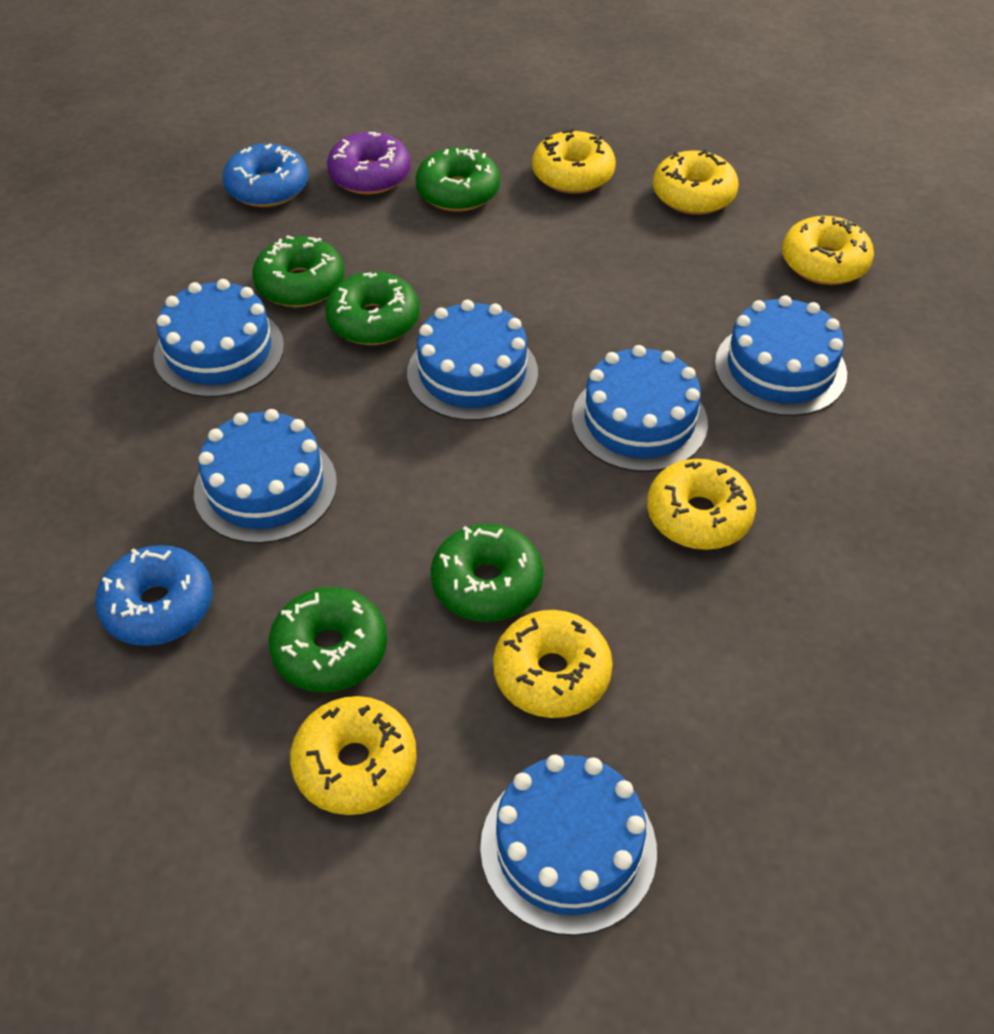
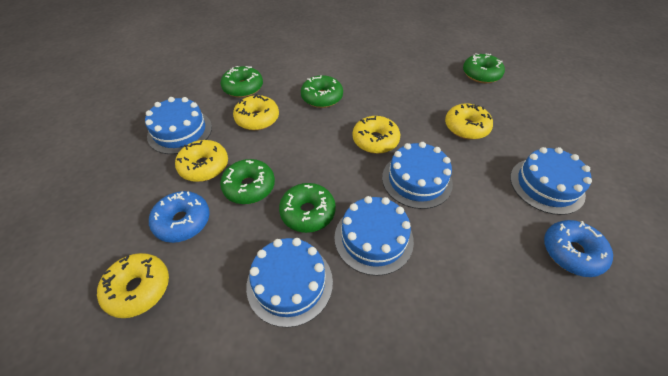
blue cake: 6 -> 5
purple donut: 1 -> 0
yellow donut: 6 -> 5

